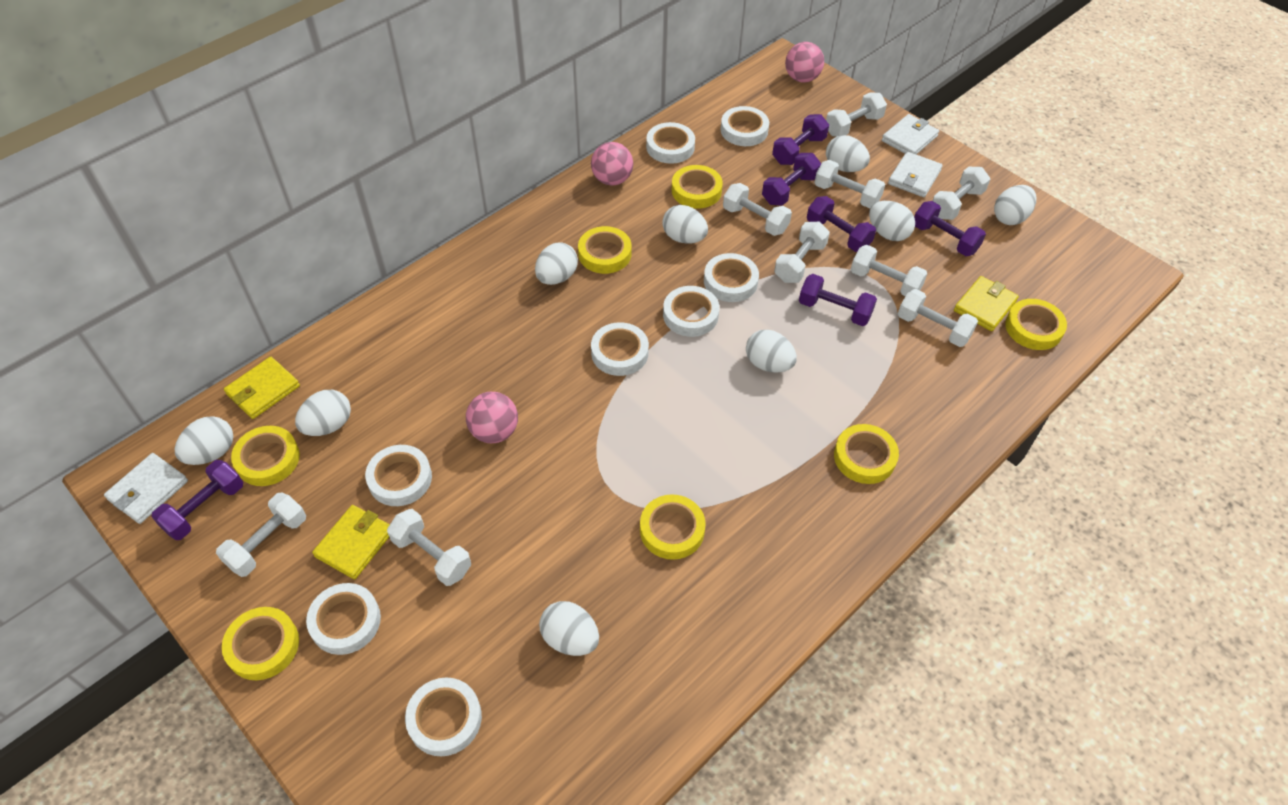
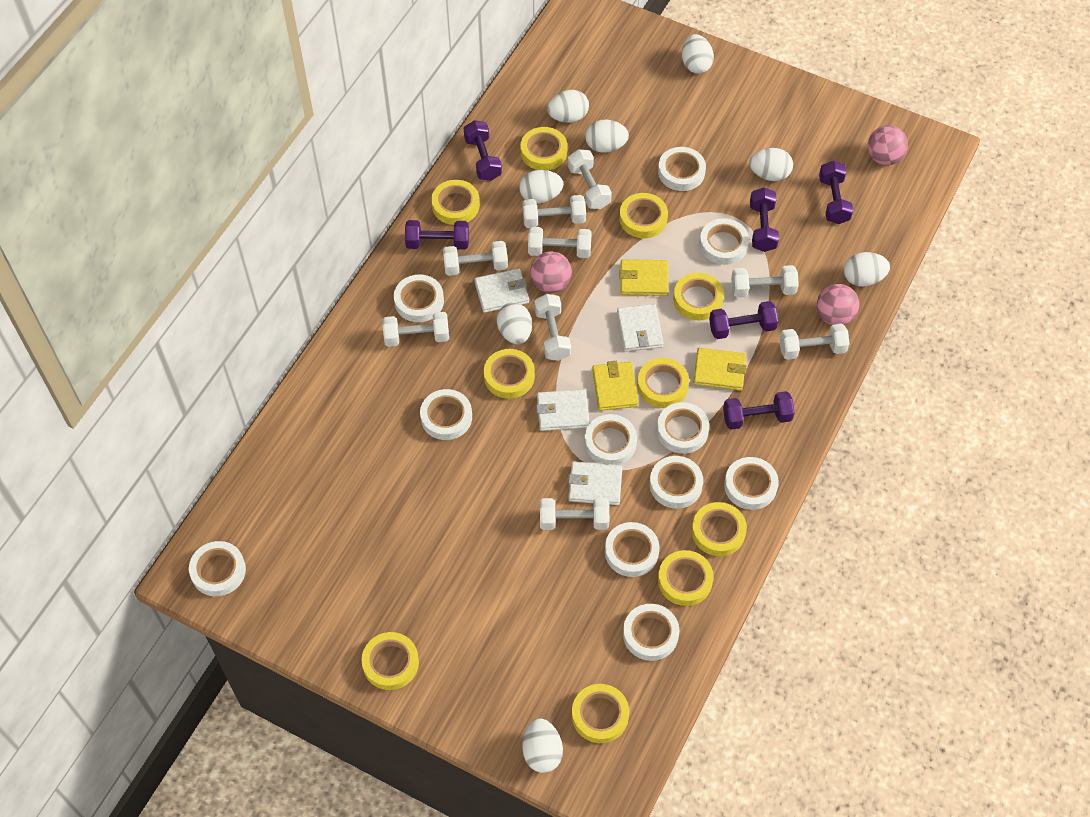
white egg: 9 -> 8
white tape: 8 -> 11
white wallet: 3 -> 4
yellow tape: 7 -> 10

